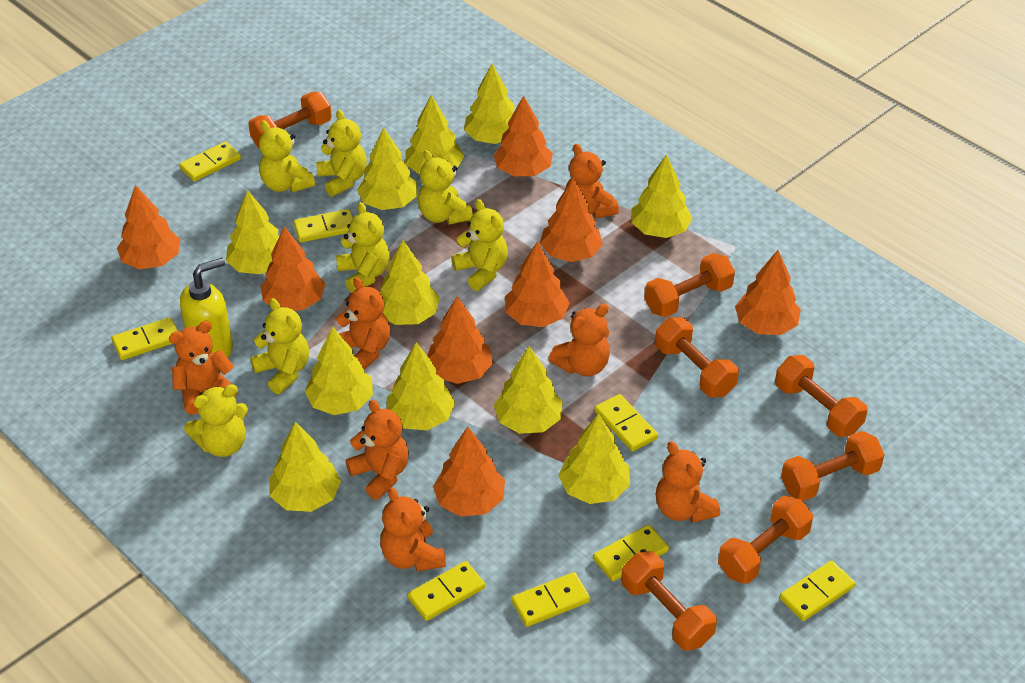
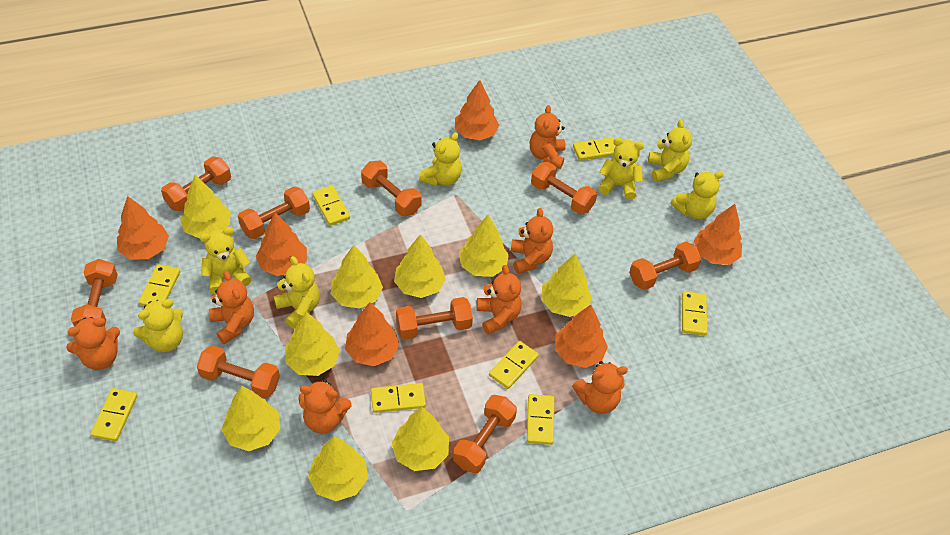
orange dumbbell: 7 -> 9
orange tree: 8 -> 6
yellow soap dispenser: 1 -> 0
yellow tree: 11 -> 9

